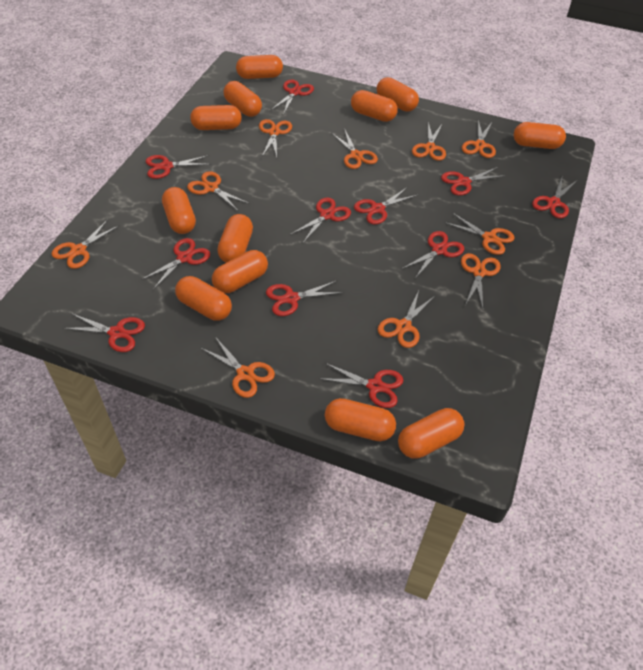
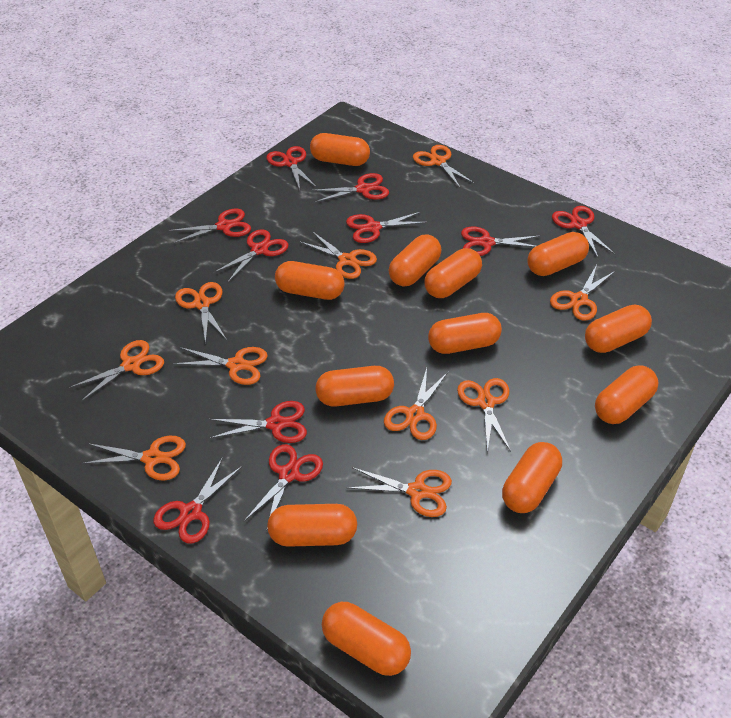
red scissors: 11 -> 10

